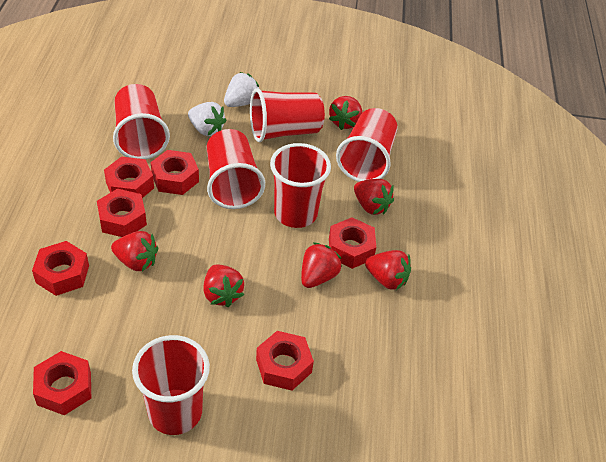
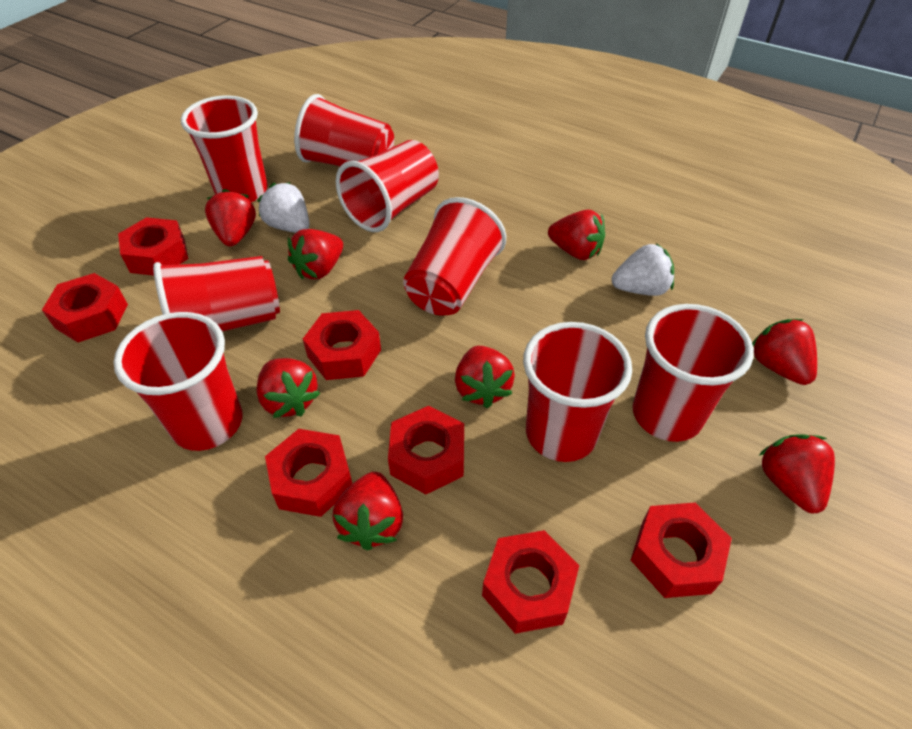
red cup: 6 -> 8
red strawberry: 6 -> 8

